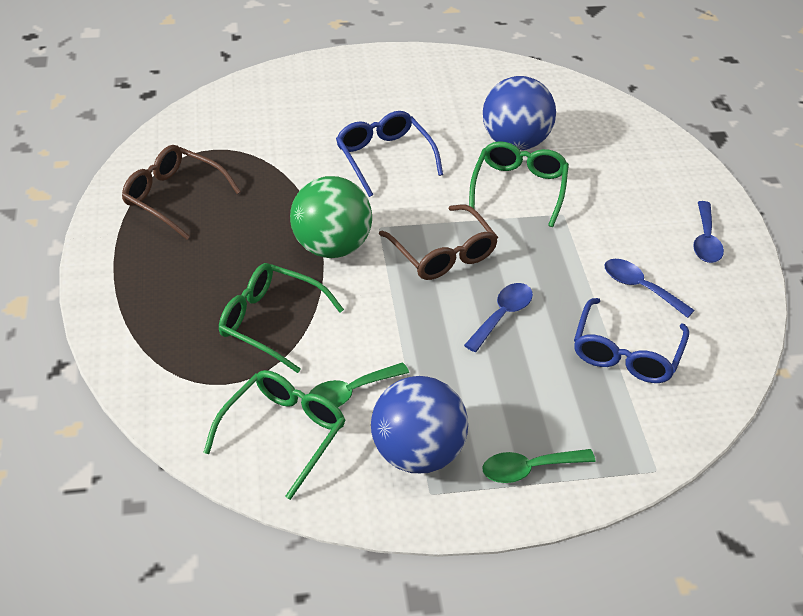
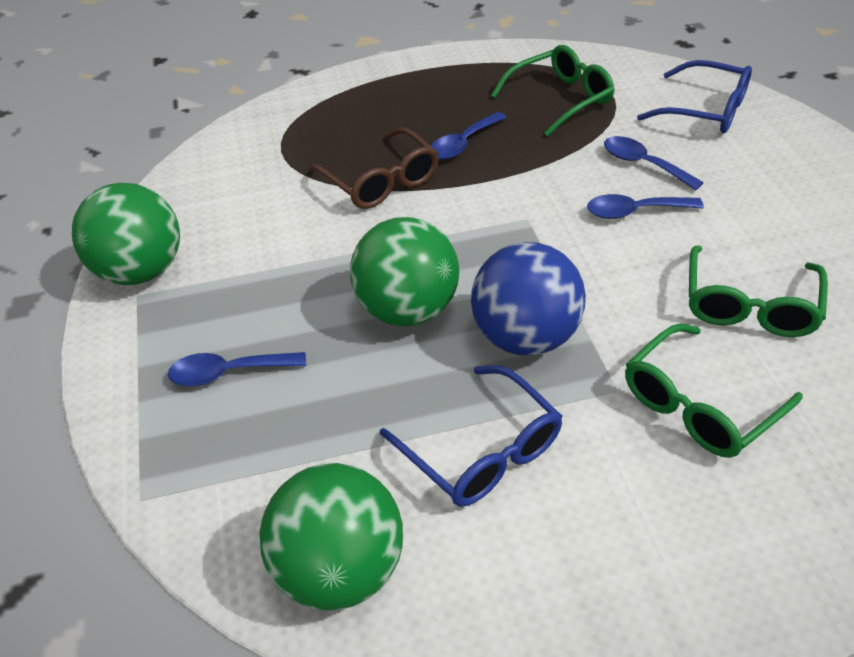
blue ball: 2 -> 1
blue spoon: 3 -> 4
brown glasses: 2 -> 1
green ball: 1 -> 3
green spoon: 2 -> 0

